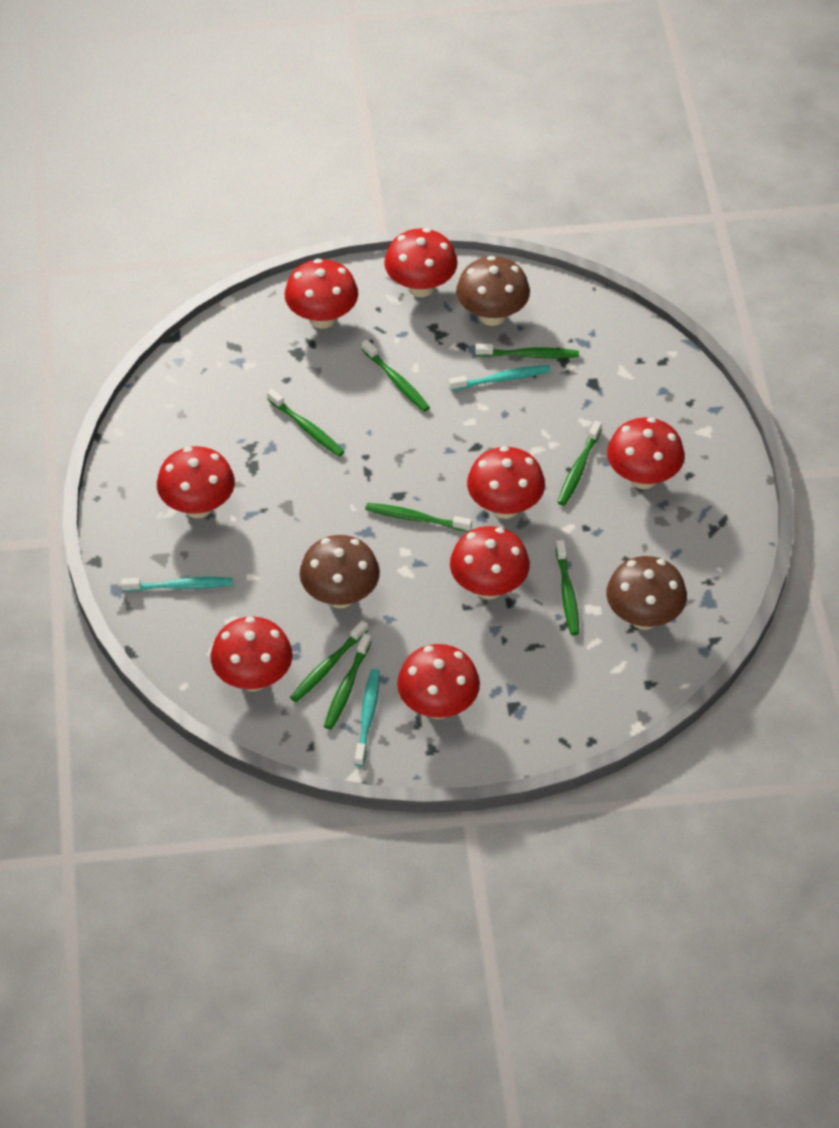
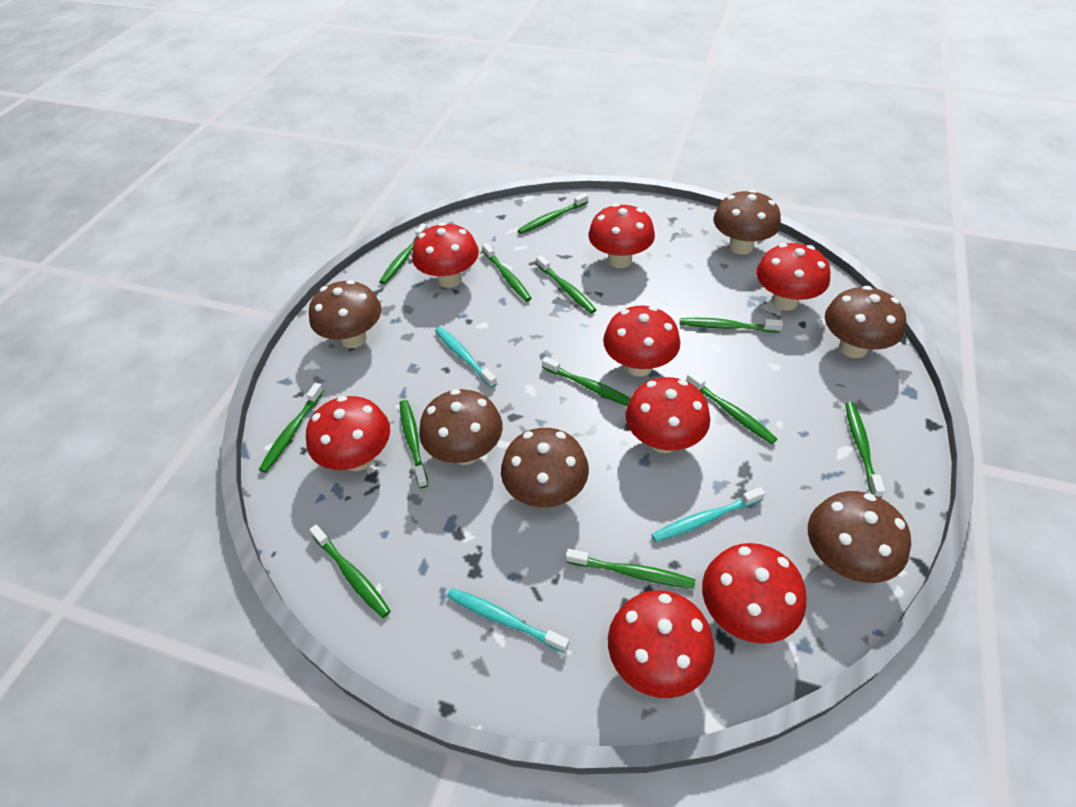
brown mushroom: 3 -> 6
green toothbrush: 8 -> 12

